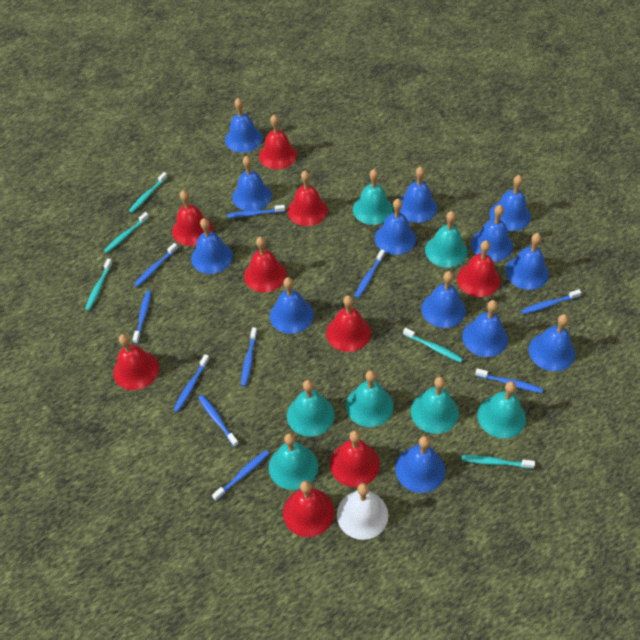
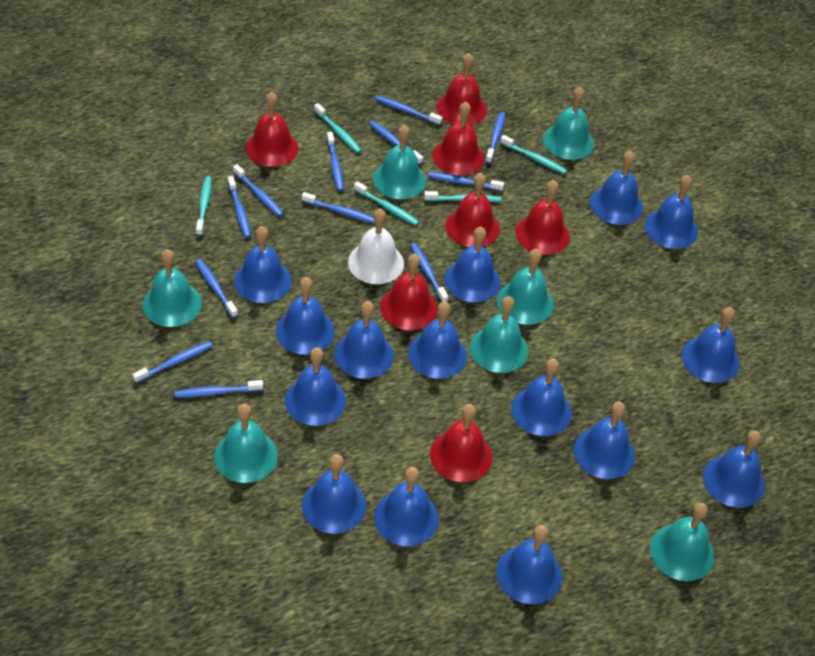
blue bell: 13 -> 15
blue toothbrush: 10 -> 12
red bell: 9 -> 7

